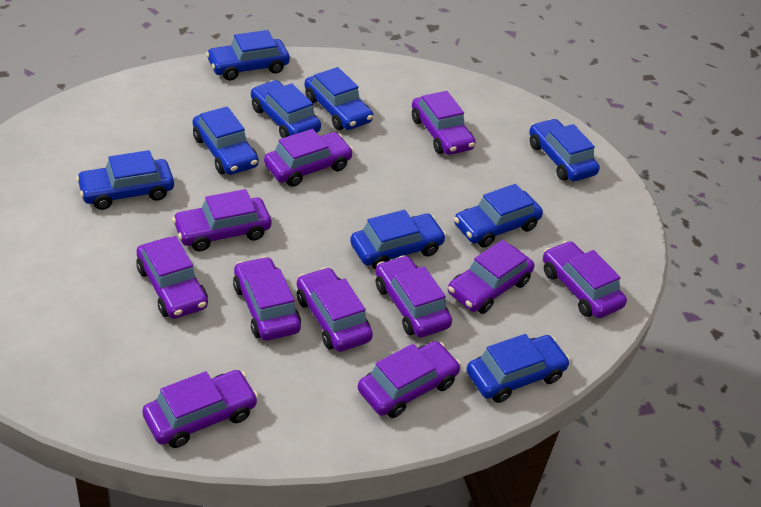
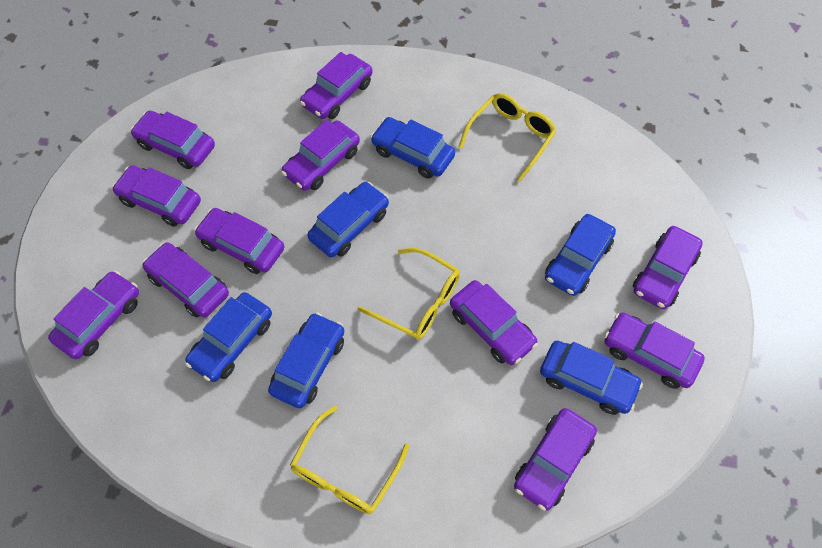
blue car: 9 -> 6
yellow glasses: 0 -> 3

